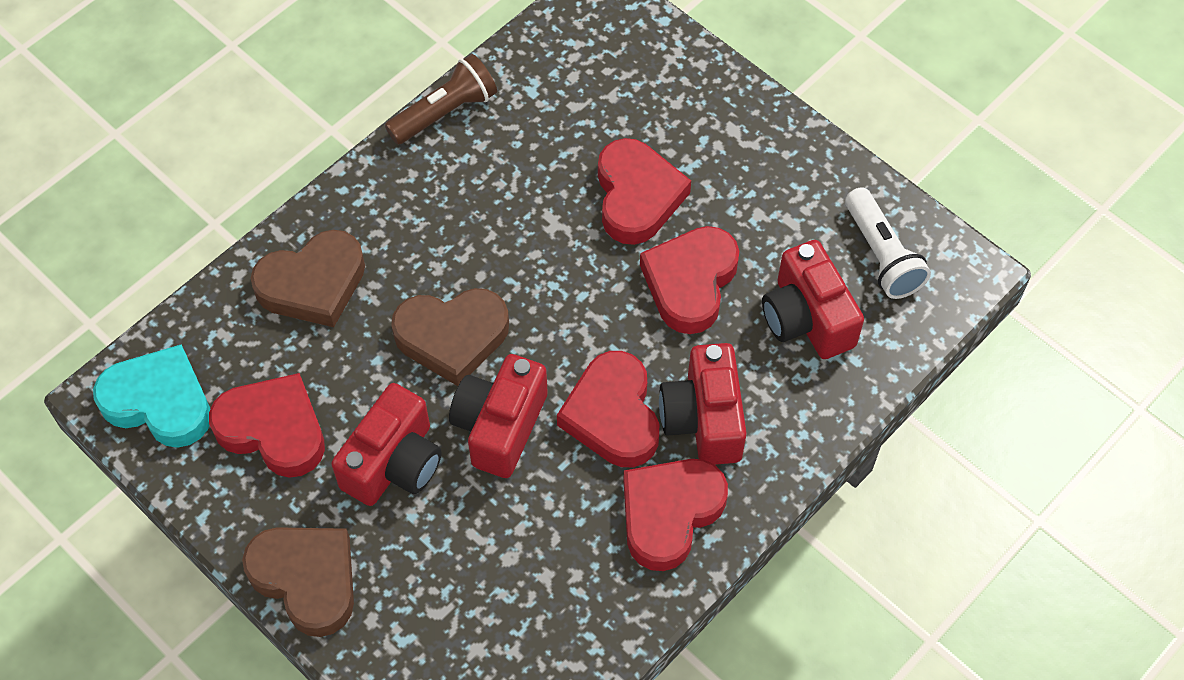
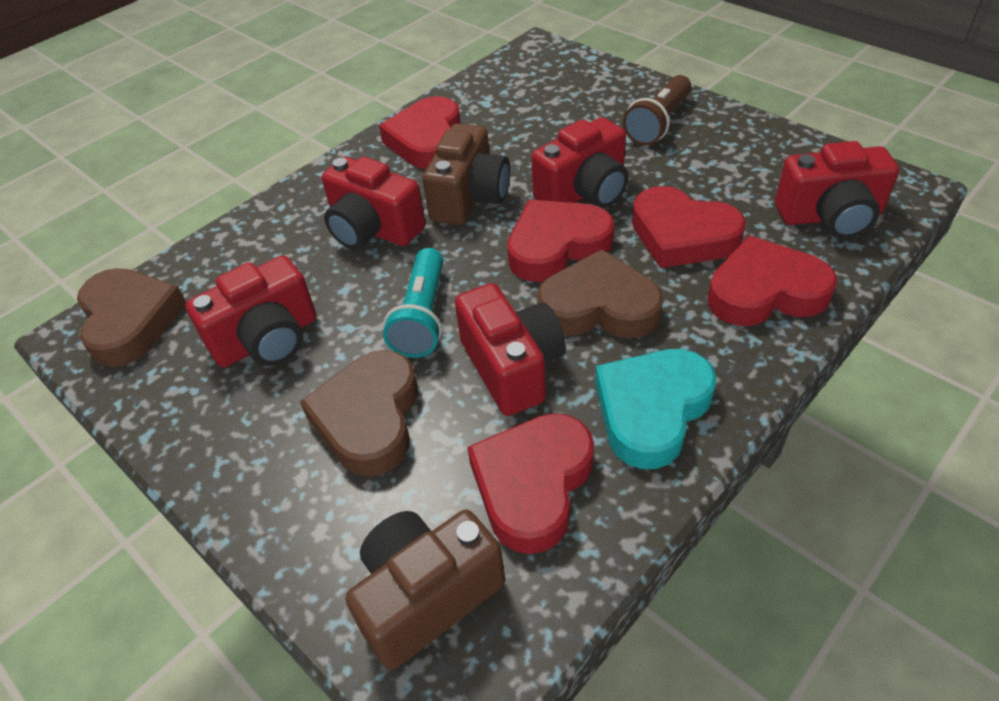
brown camera: 0 -> 2
red camera: 4 -> 5
turquoise flashlight: 0 -> 1
white flashlight: 1 -> 0

